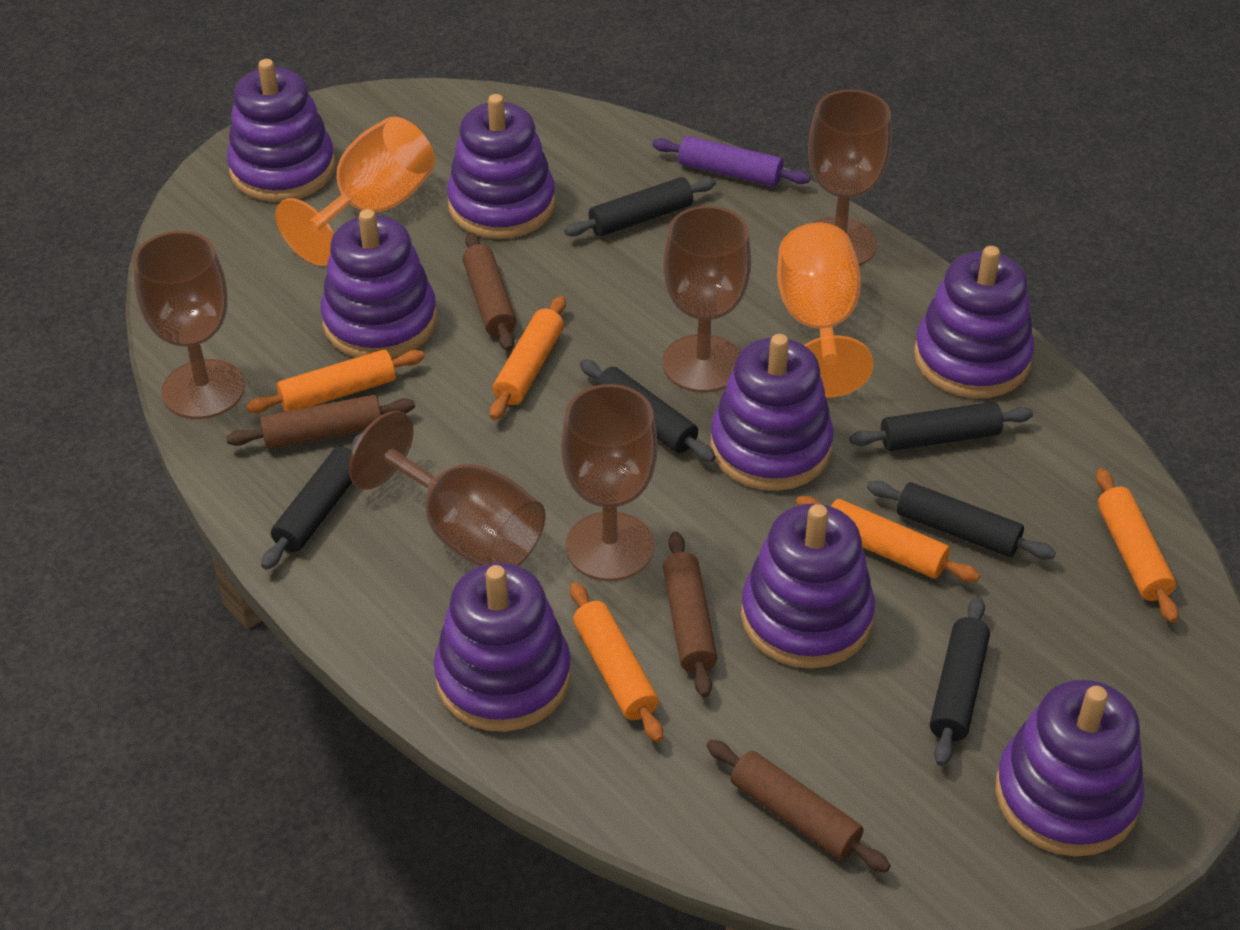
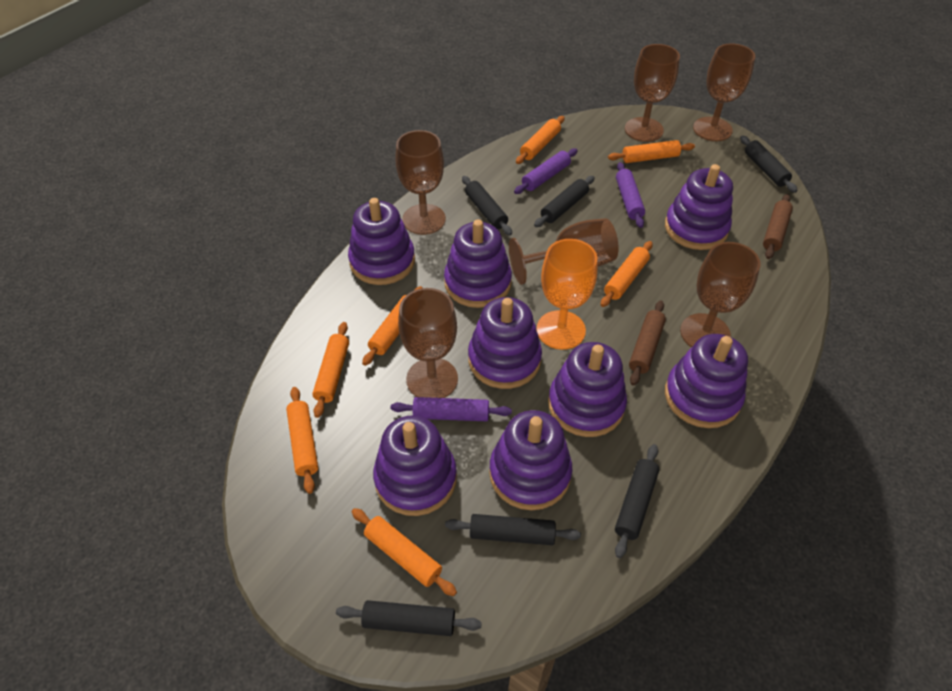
brown goblet: 5 -> 6
brown rolling pin: 4 -> 2
orange goblet: 2 -> 1
orange rolling pin: 5 -> 7
purple rolling pin: 1 -> 3

